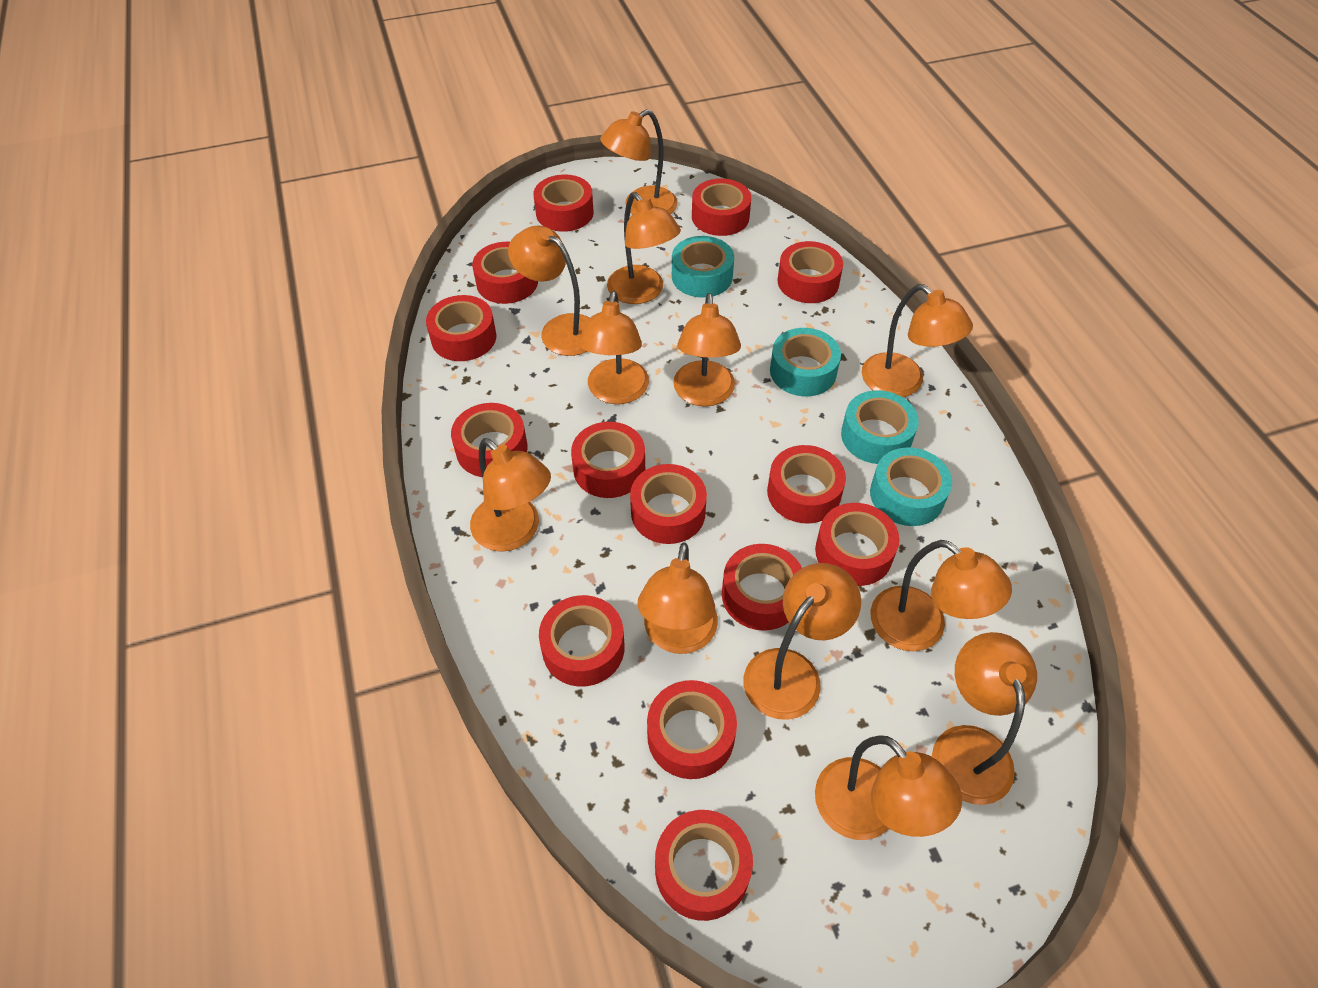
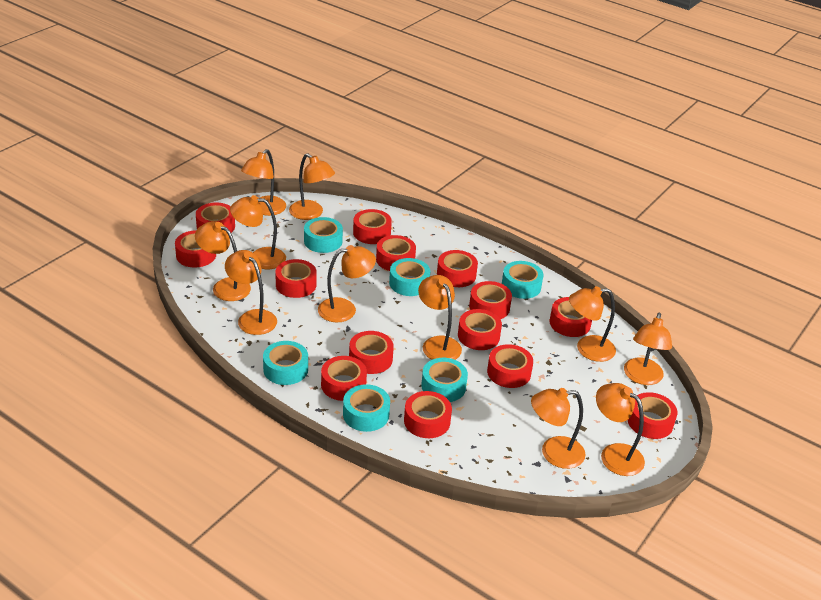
orange lamp: 12 -> 11
turquoise tape: 4 -> 6

